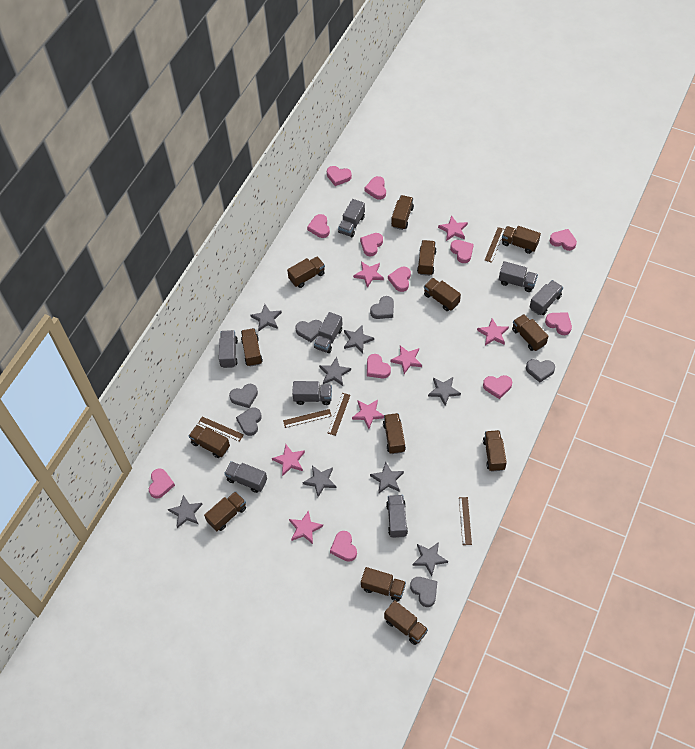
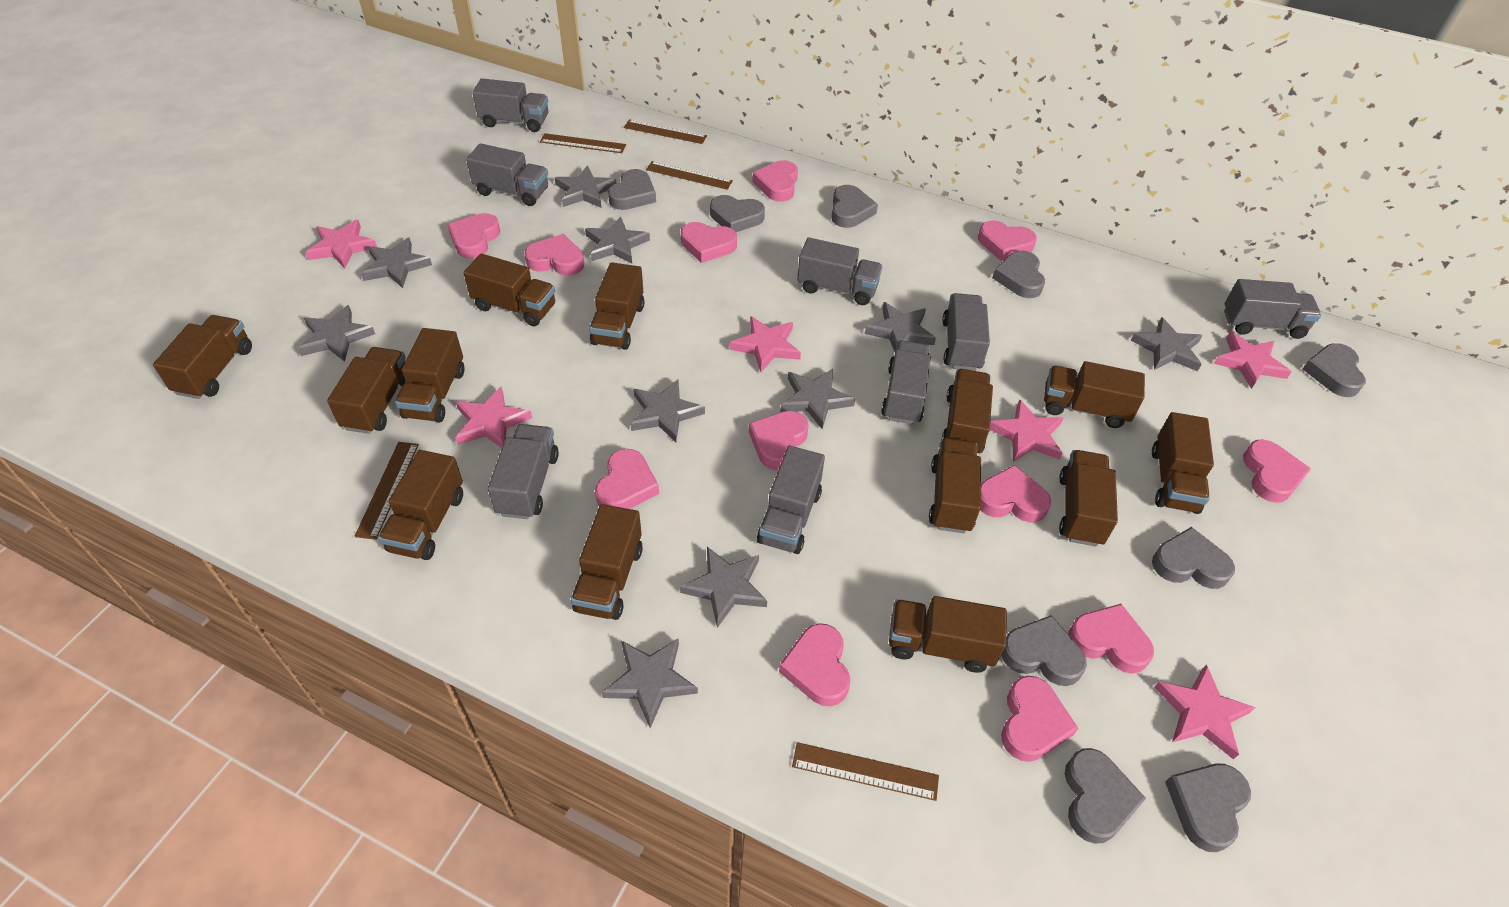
grey heart: 6 -> 9
grey star: 8 -> 10
pink star: 7 -> 6

